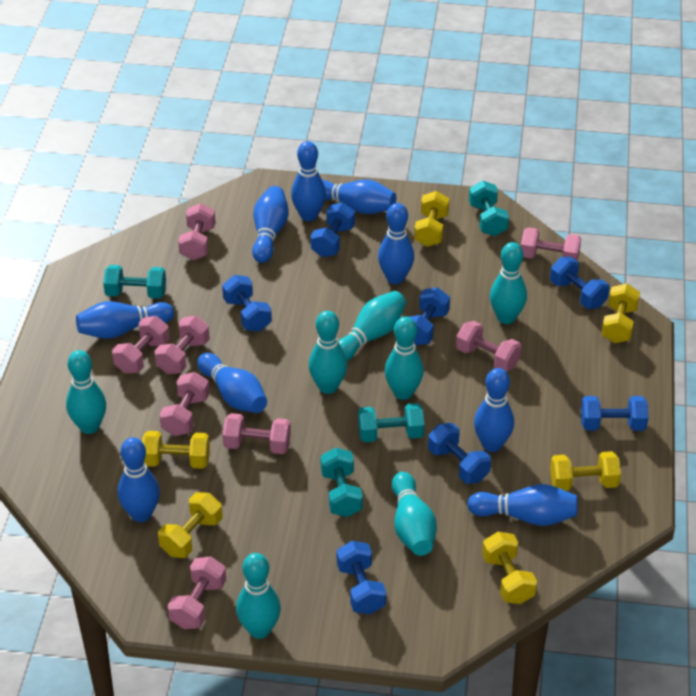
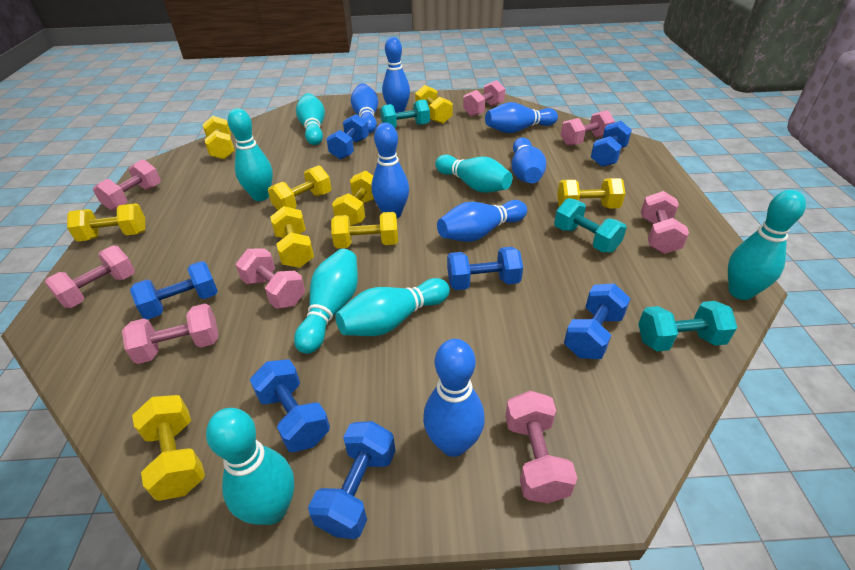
blue bowling pin: 9 -> 7
turquoise dumbbell: 4 -> 3
yellow dumbbell: 6 -> 9

